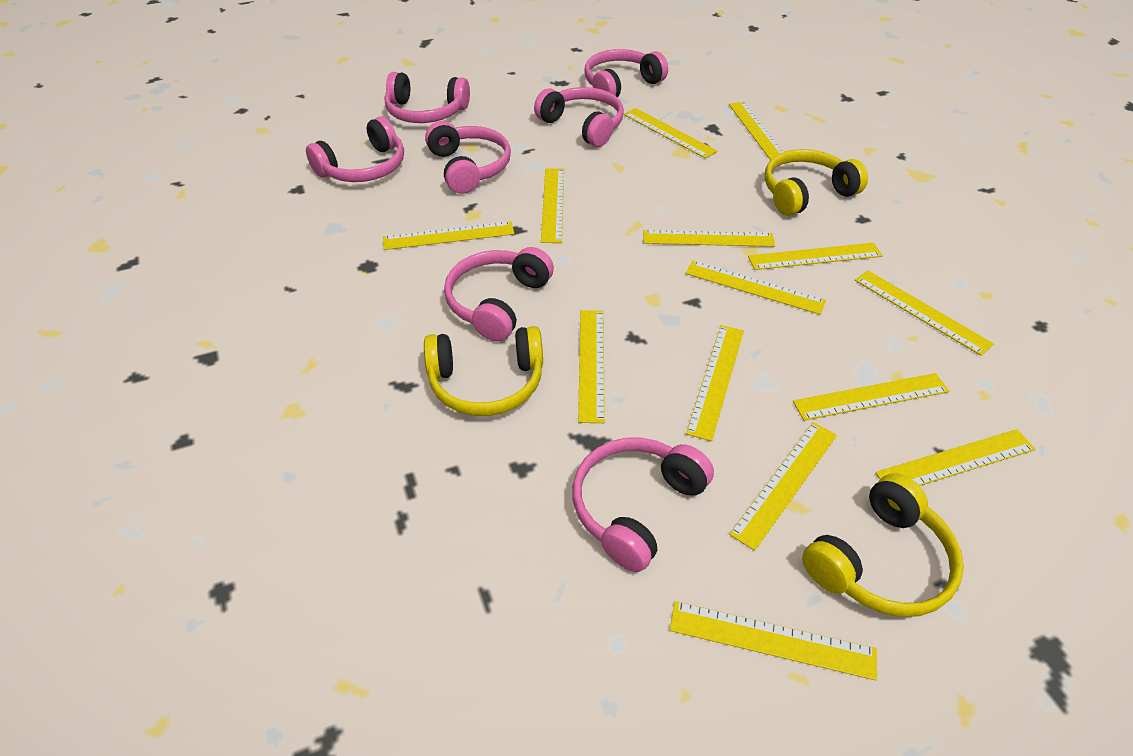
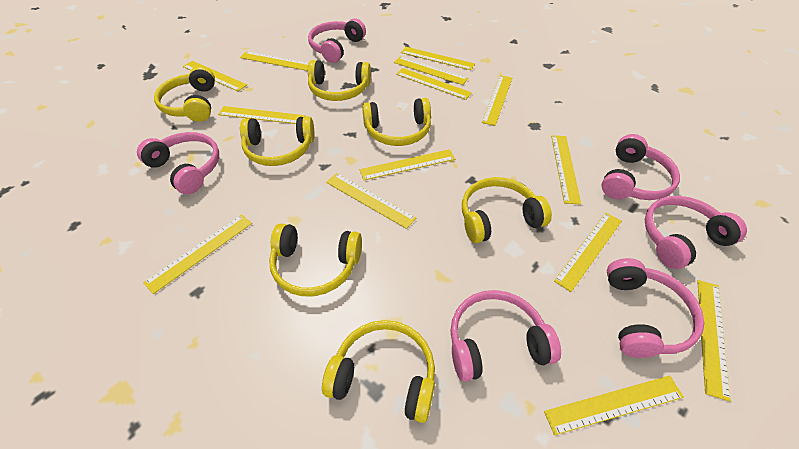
pink headphones: 7 -> 6
yellow headphones: 3 -> 7

